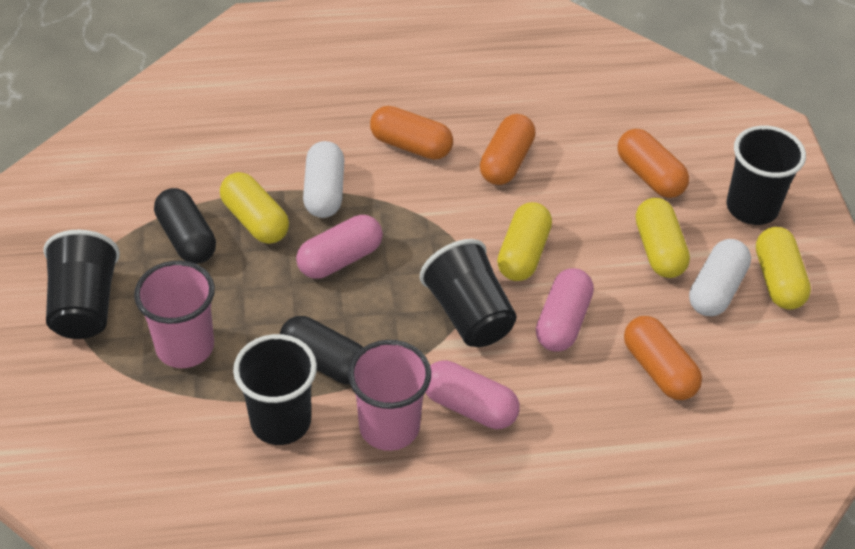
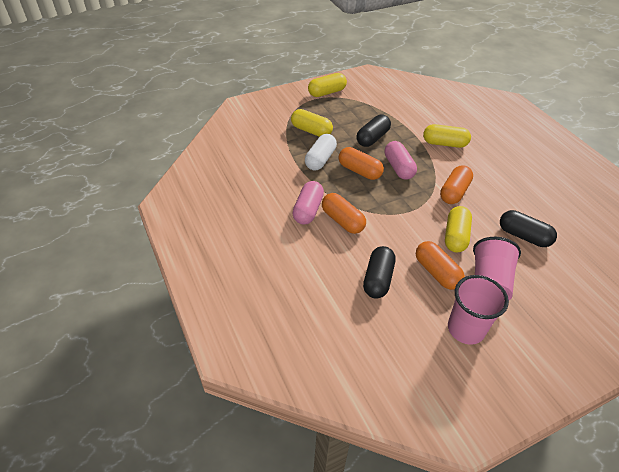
black capsule: 2 -> 3
black cup: 4 -> 0
pink capsule: 3 -> 2
white capsule: 2 -> 1

